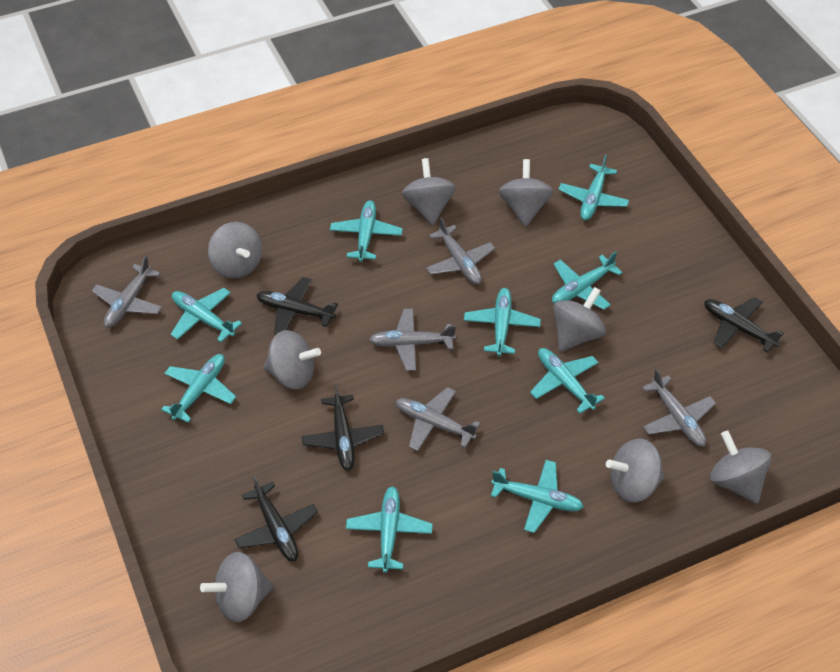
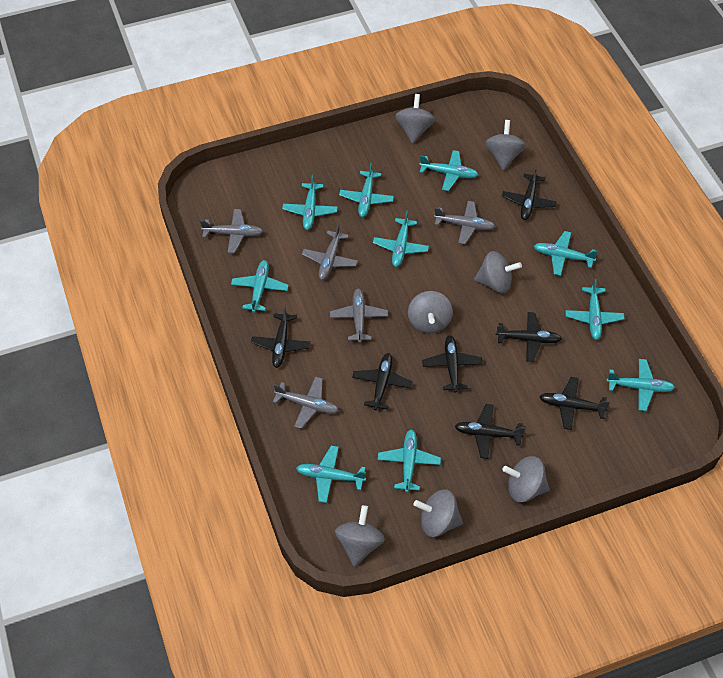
black plane: 4 -> 7
grey spinning top: 8 -> 7
turquoise plane: 9 -> 10

